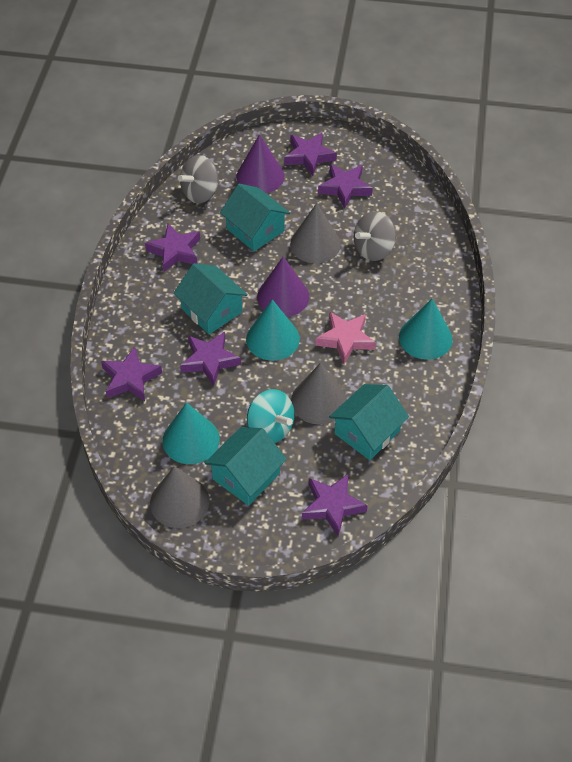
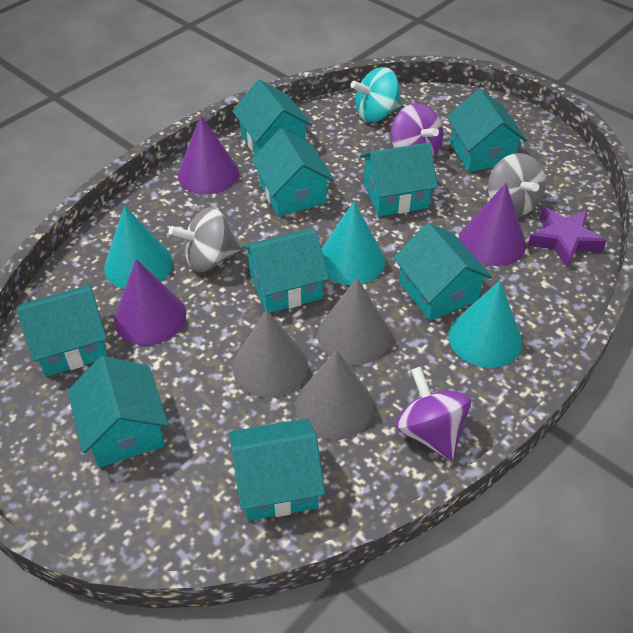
pink star: 1 -> 0
purple cone: 2 -> 3
purple spinning top: 0 -> 2
purple star: 6 -> 1
turquoise house: 4 -> 9

